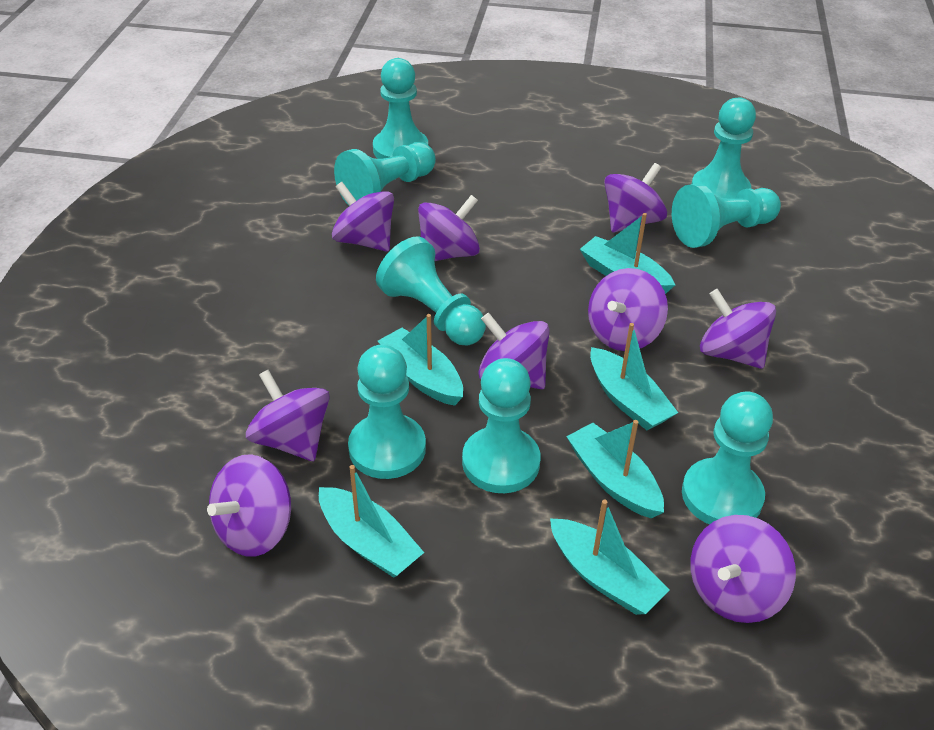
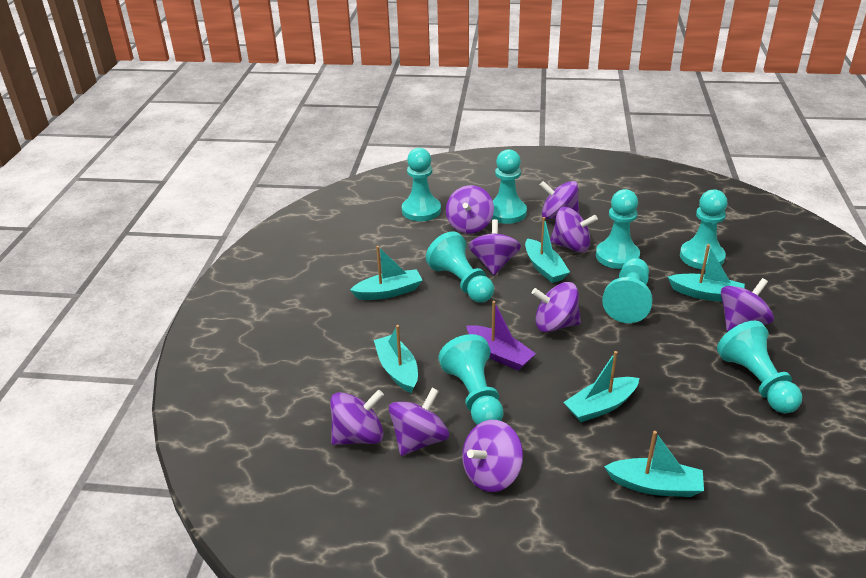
purple boat: 0 -> 1

